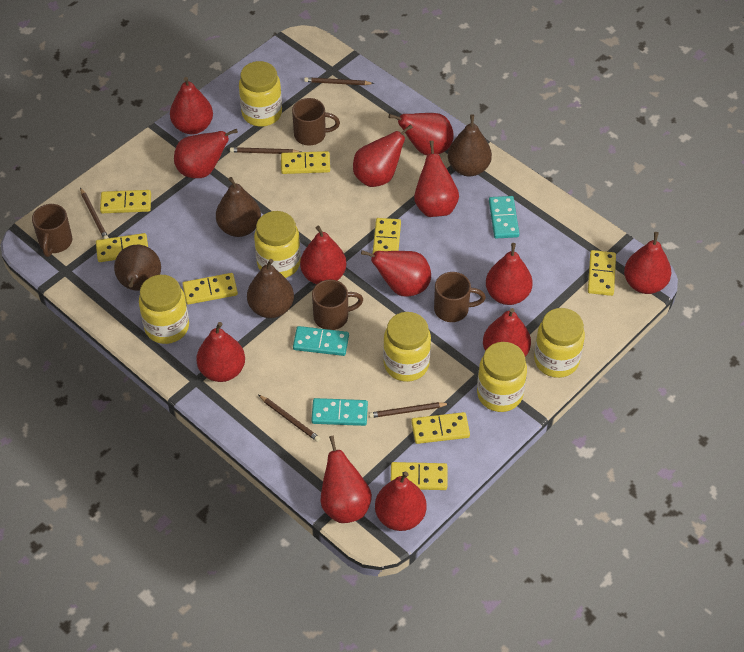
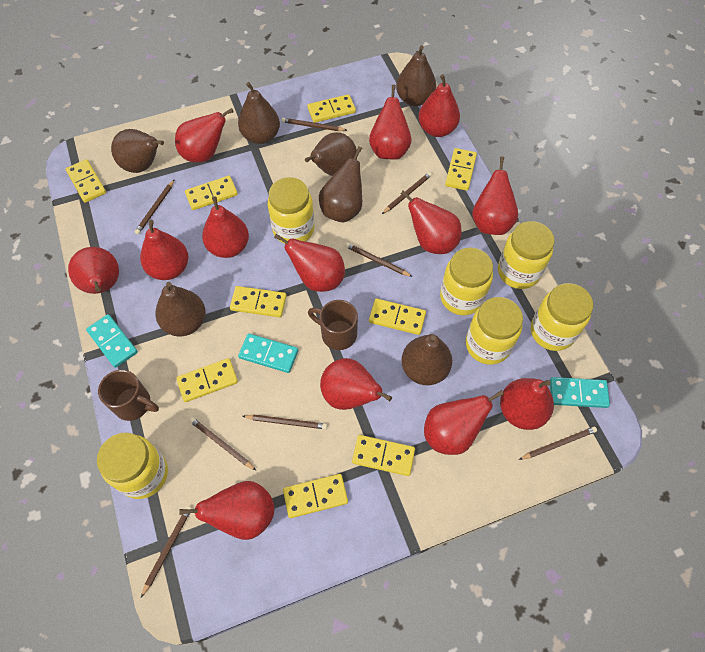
brown mug: 4 -> 2
brown pear: 4 -> 7
brown pencil: 5 -> 8
yellow domino: 8 -> 9

